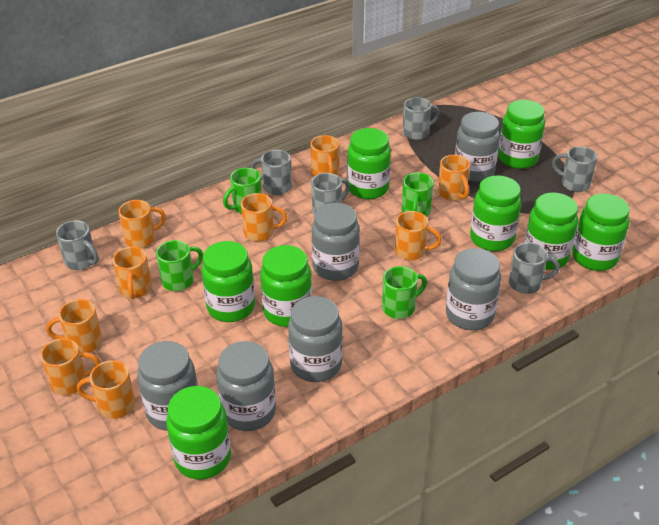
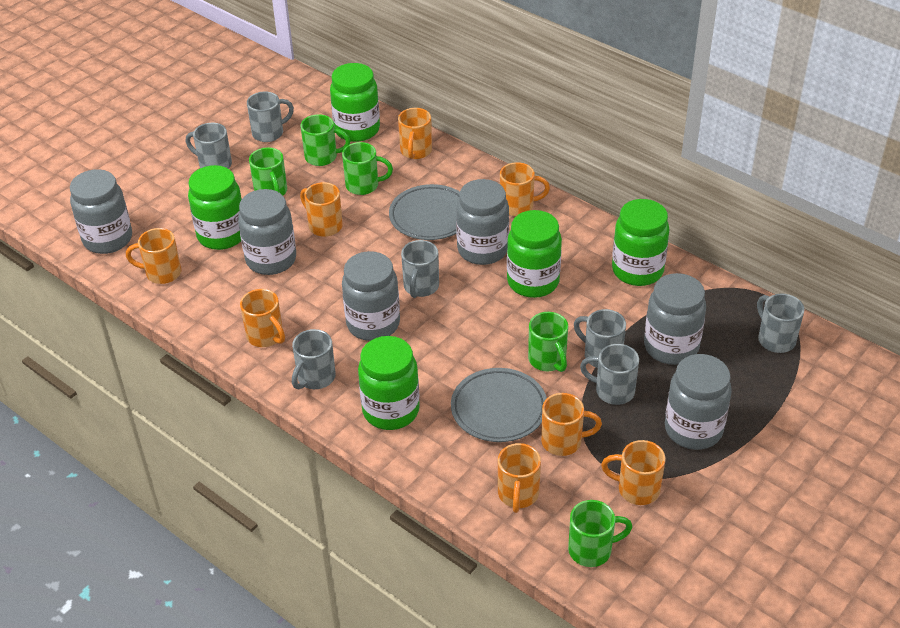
green jar: 8 -> 5
green mug: 4 -> 5
grey mug: 6 -> 7
grey plate: 0 -> 2
orange mug: 9 -> 8

